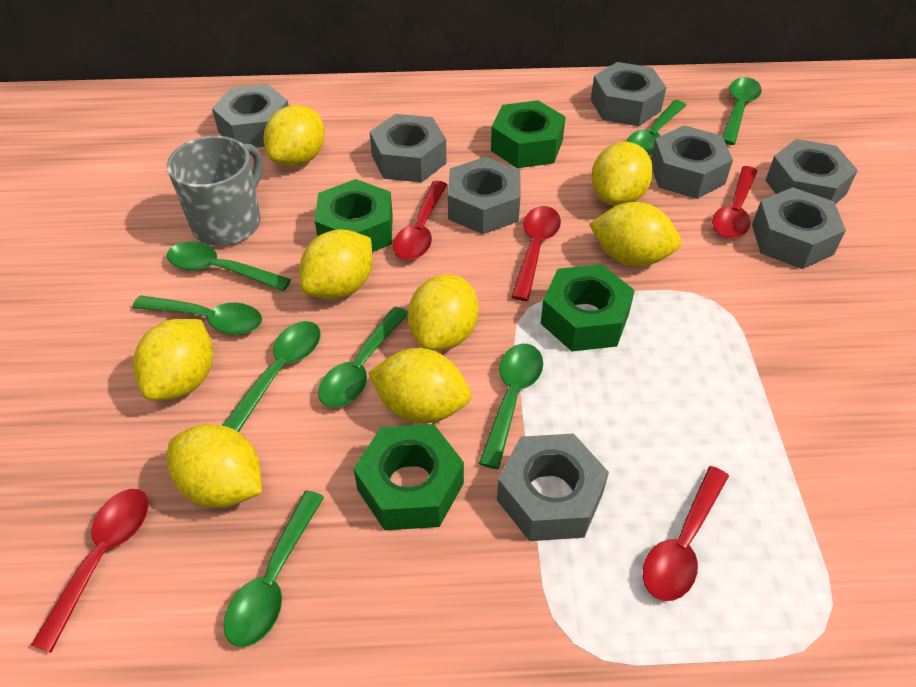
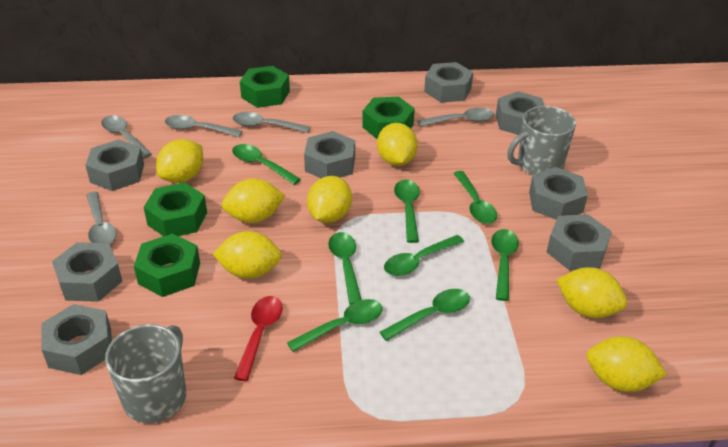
grey mug: 1 -> 2
grey spoon: 0 -> 5
red spoon: 5 -> 1
yellow lemon: 8 -> 7

